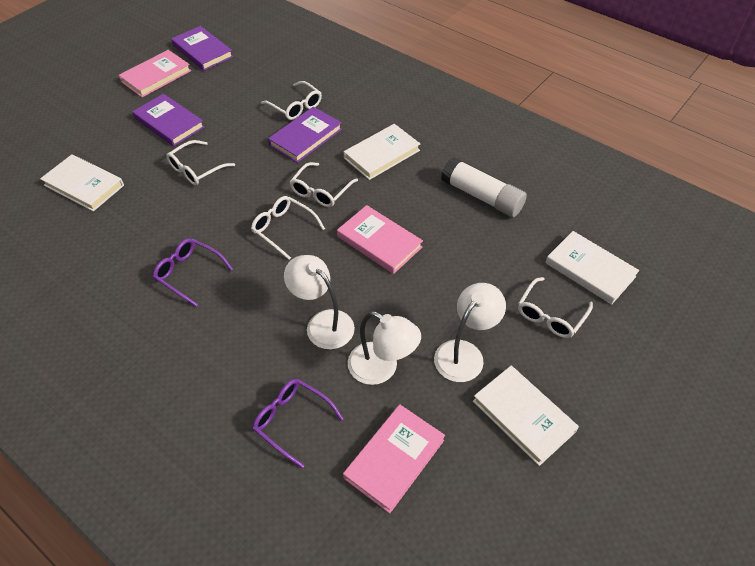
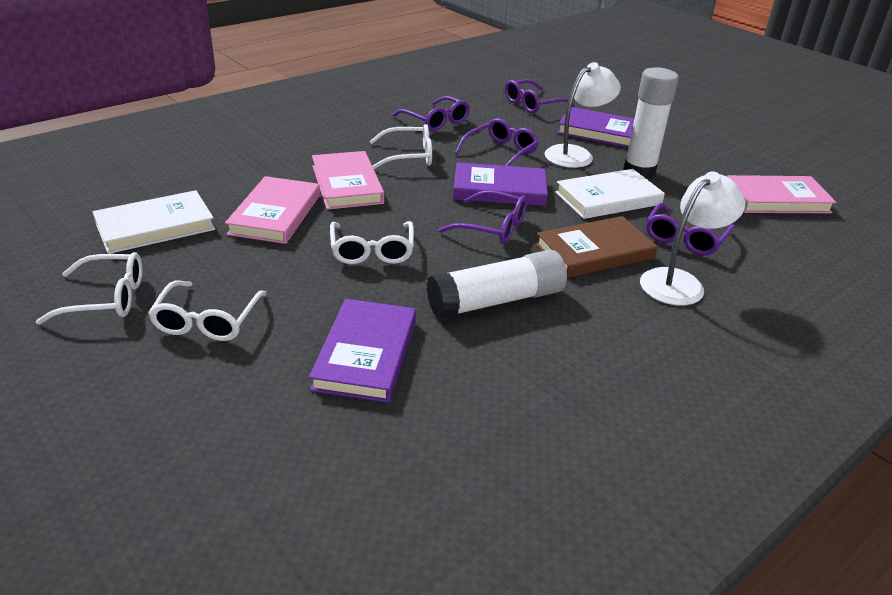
brown book: 0 -> 1
purple glasses: 2 -> 5
white book: 4 -> 2
white glasses: 5 -> 4
white glue stick: 1 -> 2
white lamp: 3 -> 2

